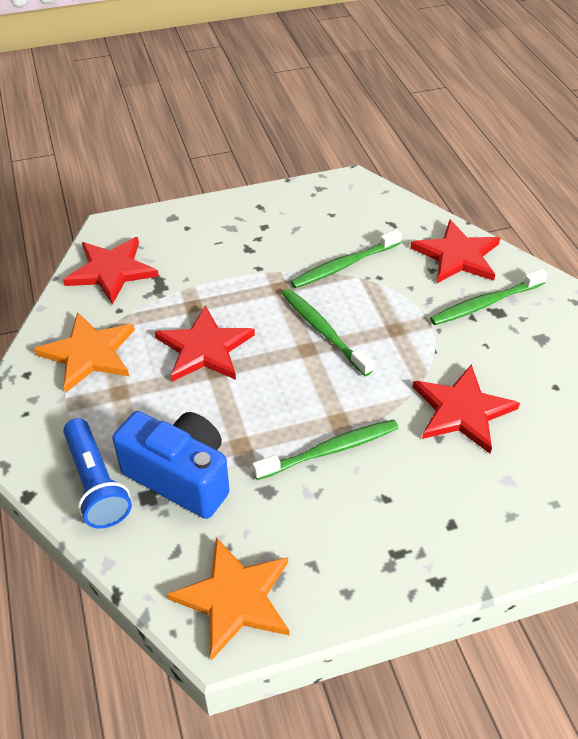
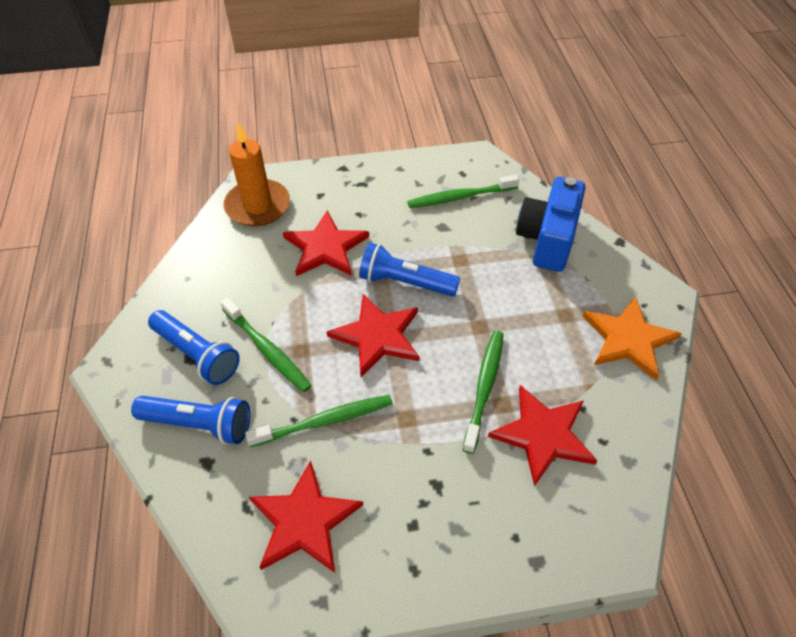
blue flashlight: 1 -> 3
orange candle: 0 -> 1
orange star: 2 -> 1

